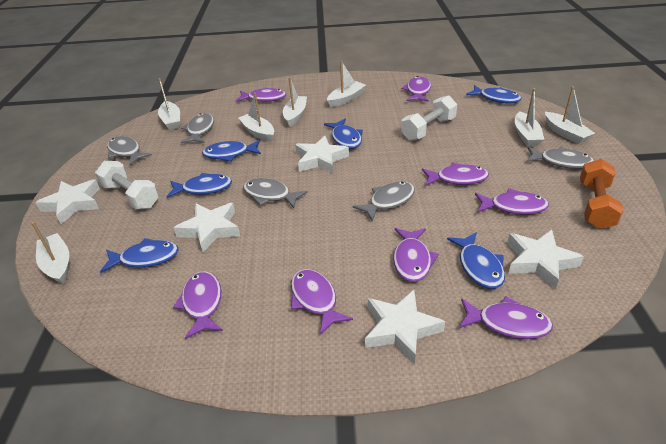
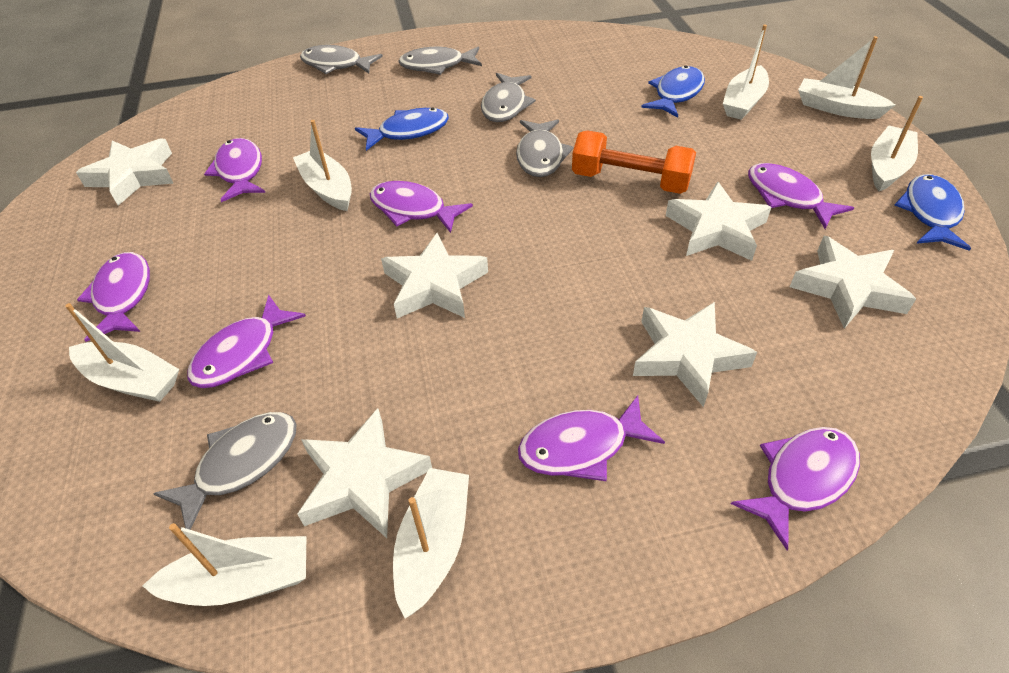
blue fish: 6 -> 3
purple fish: 8 -> 7
white dumbbell: 2 -> 0
white star: 5 -> 6

